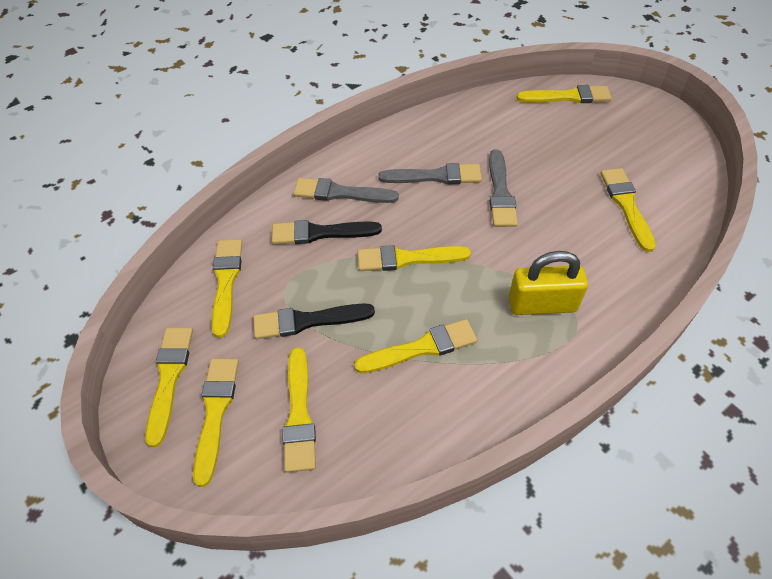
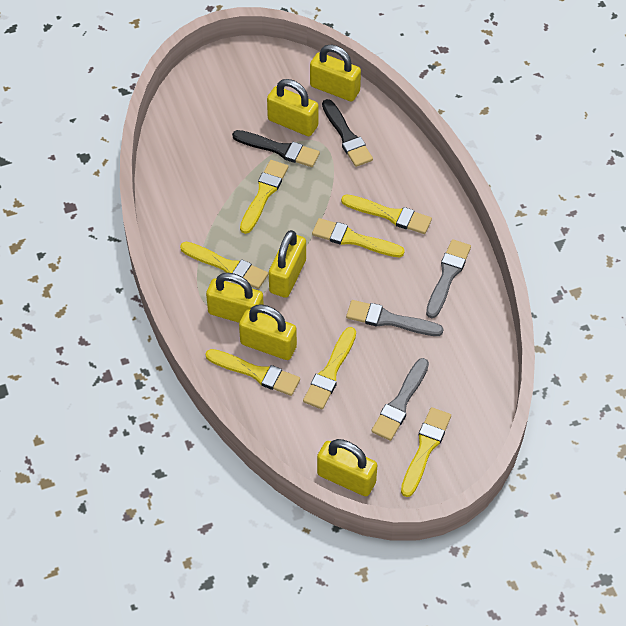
yellow brush: 8 -> 7
yellow padlock: 1 -> 6

